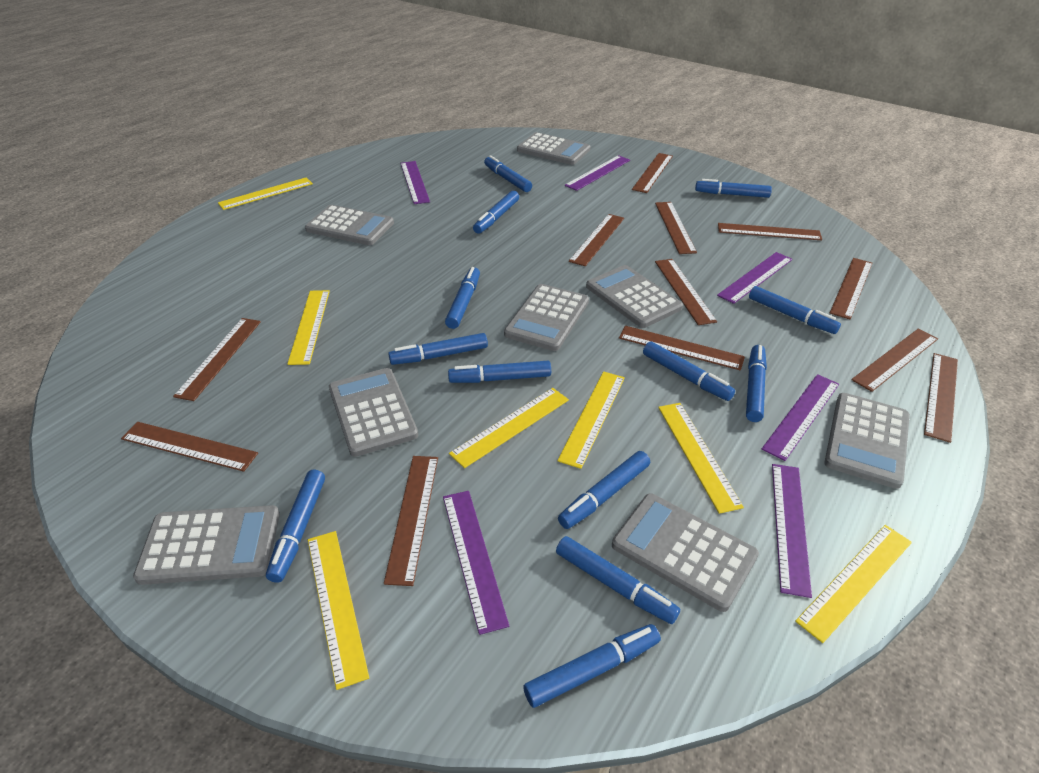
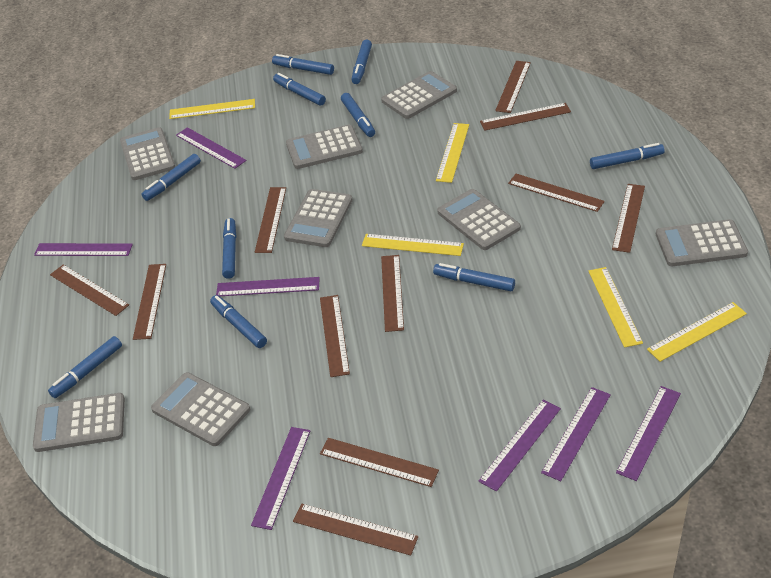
blue marker: 13 -> 10
brown ruler: 12 -> 11
purple ruler: 6 -> 7
yellow ruler: 7 -> 5

